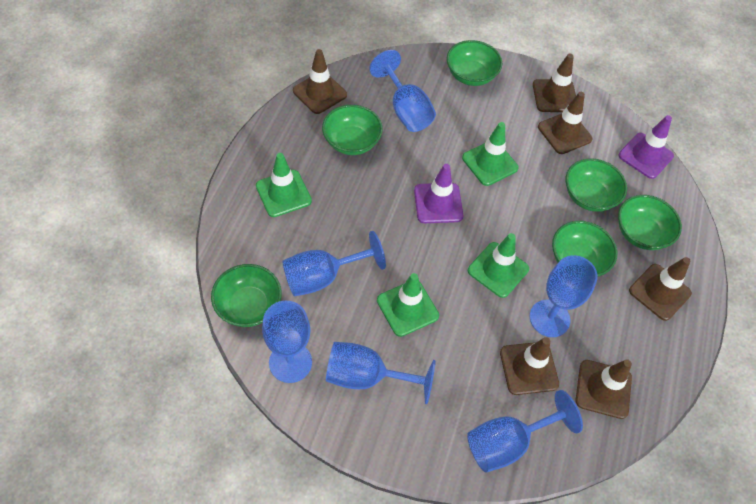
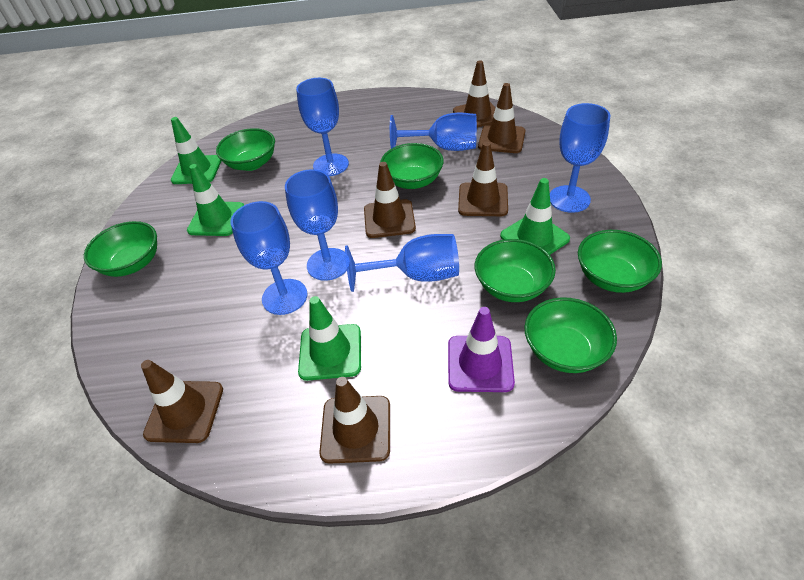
purple traffic cone: 2 -> 1

